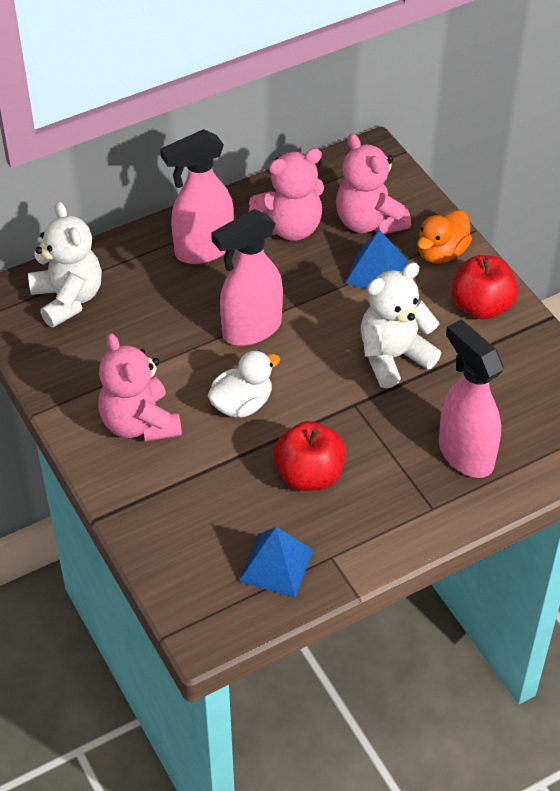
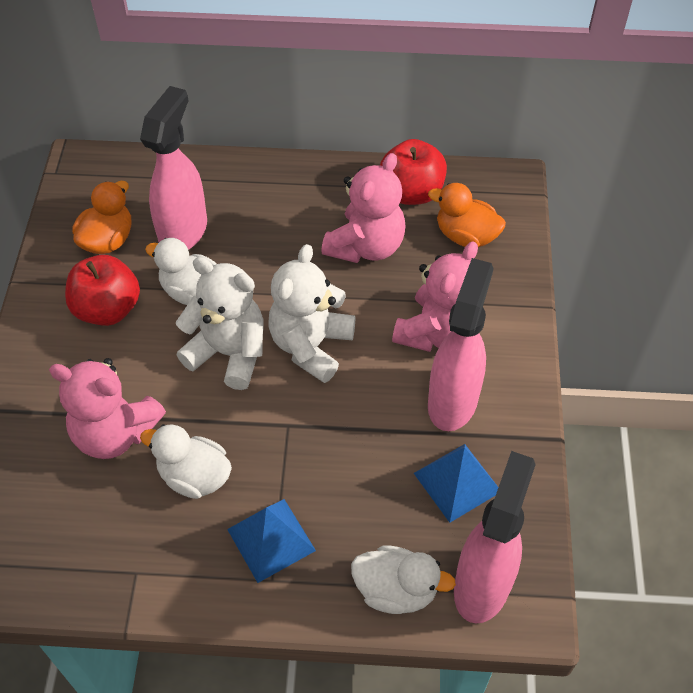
orange duck: 1 -> 2
white duck: 1 -> 3

